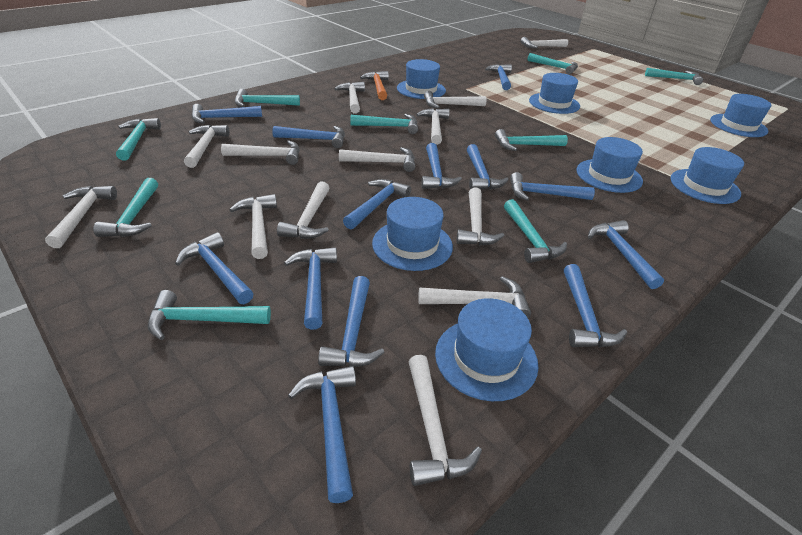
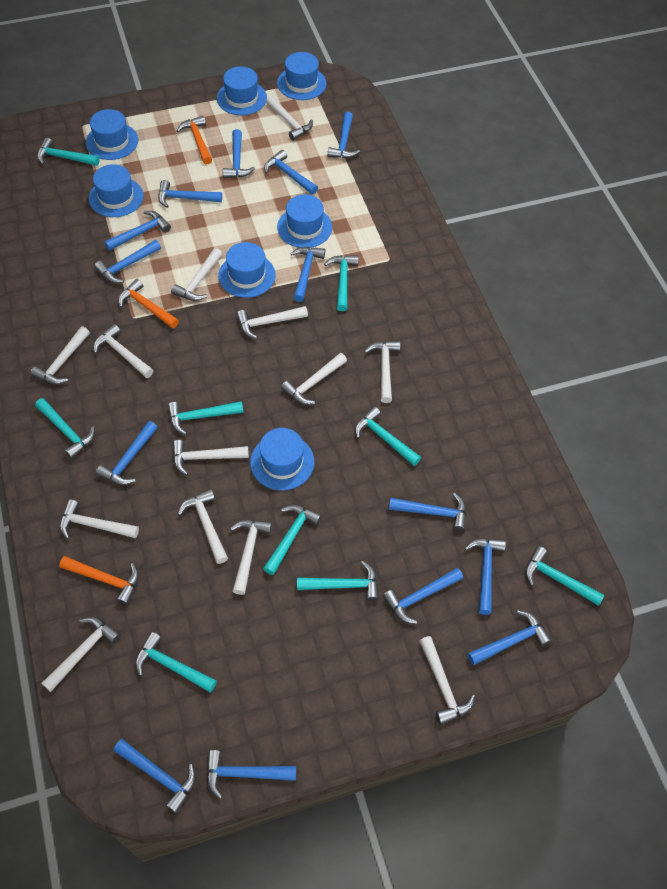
blue hammer: 13 -> 14
orange hammer: 1 -> 3

